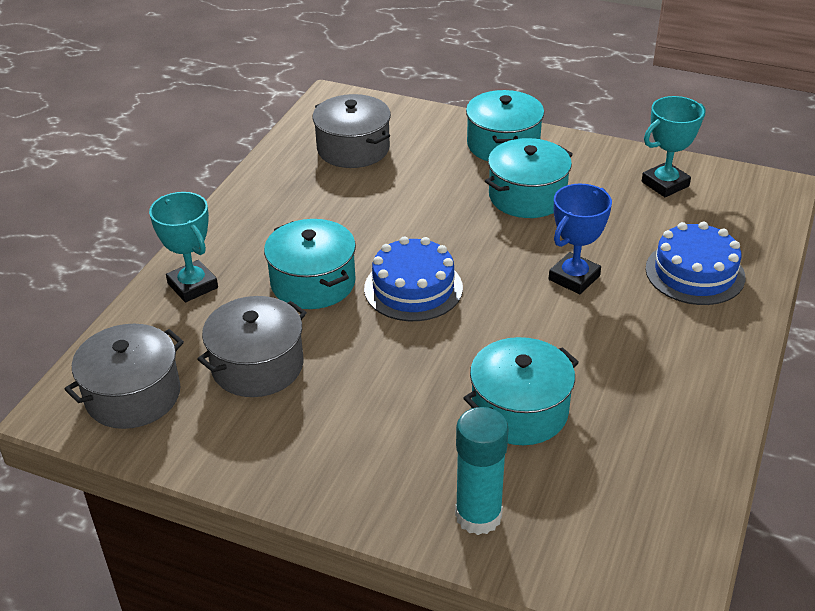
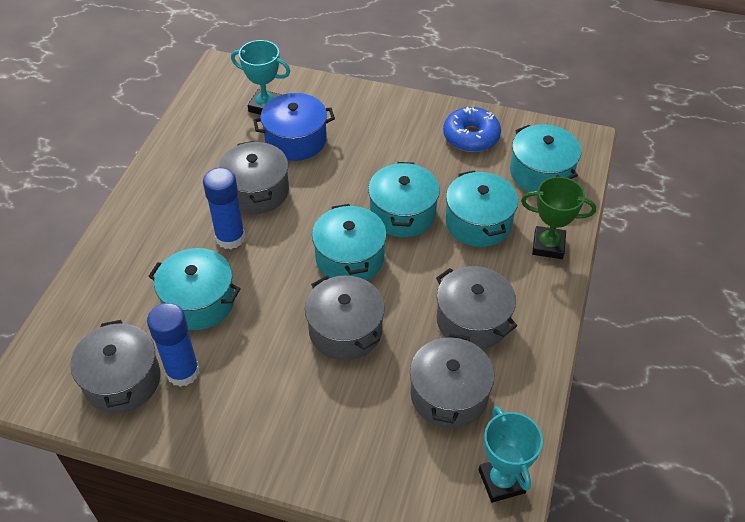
blue cake: 2 -> 0
blue donut: 0 -> 1
blue glue stick: 0 -> 2
blue pot: 0 -> 1
blue trophy: 1 -> 0
green trophy: 0 -> 1
grey pot: 3 -> 5
turquoise glue stick: 1 -> 0
turquoise pot: 4 -> 5

